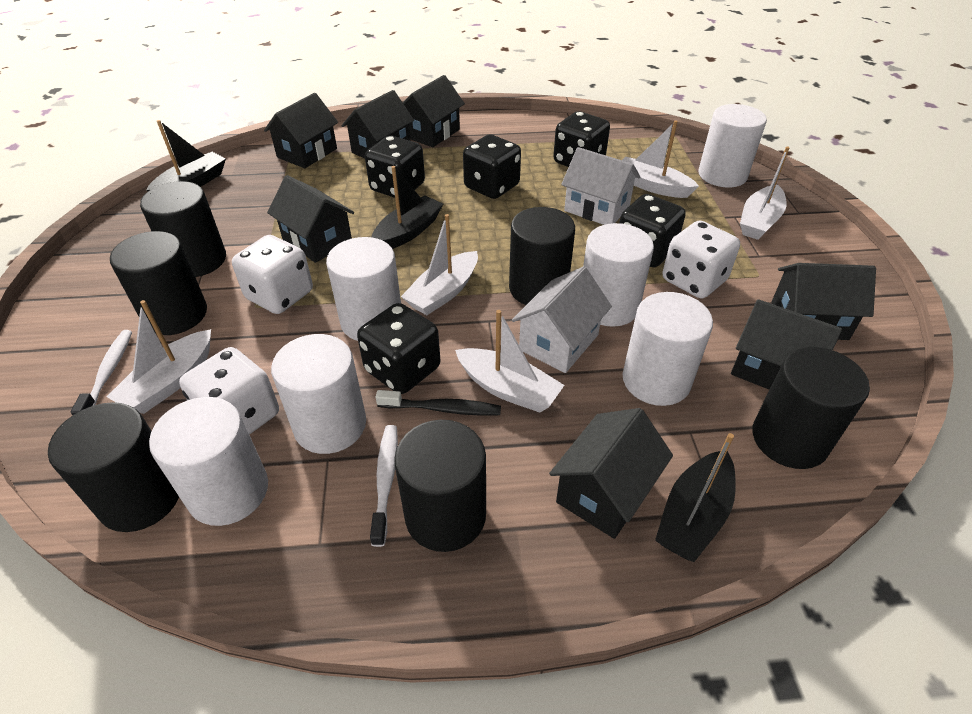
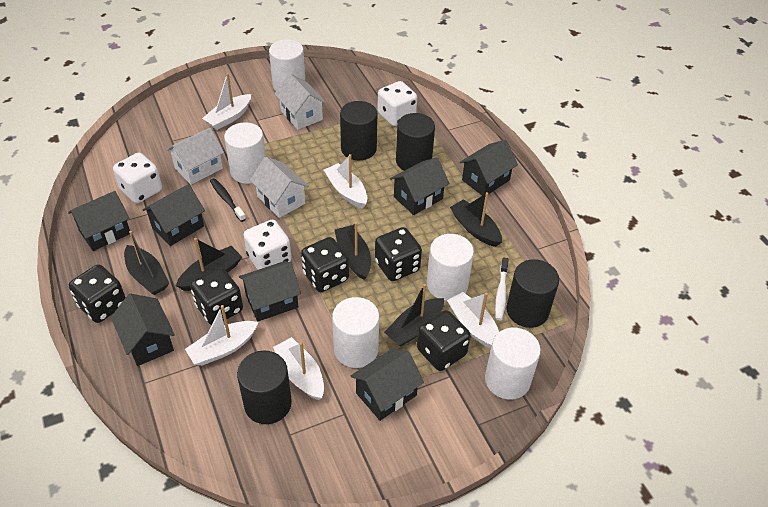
black boat: 3 -> 5
black cylinder: 6 -> 4
white cylinder: 6 -> 5
white house: 2 -> 3
white toothbrush: 2 -> 1

